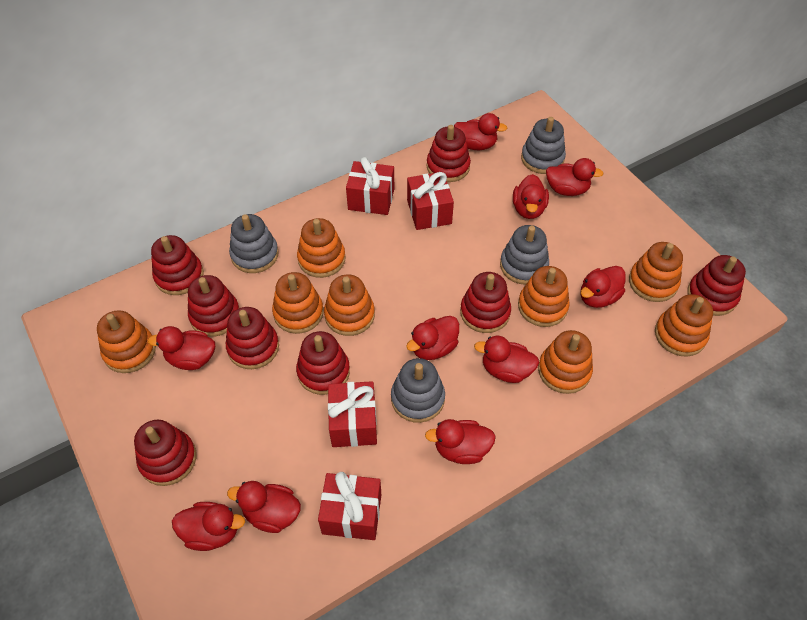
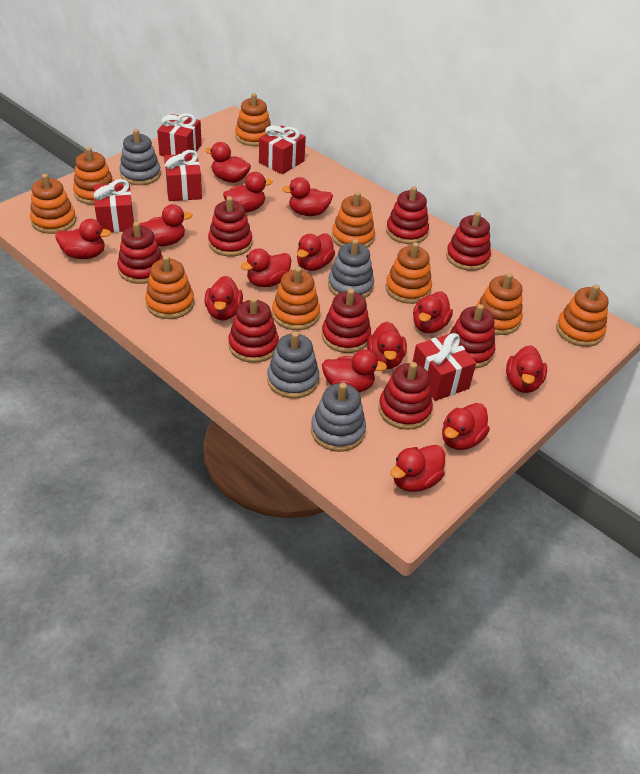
orange stacking toy: 8 -> 9
red duck: 10 -> 14
red gift: 4 -> 5

